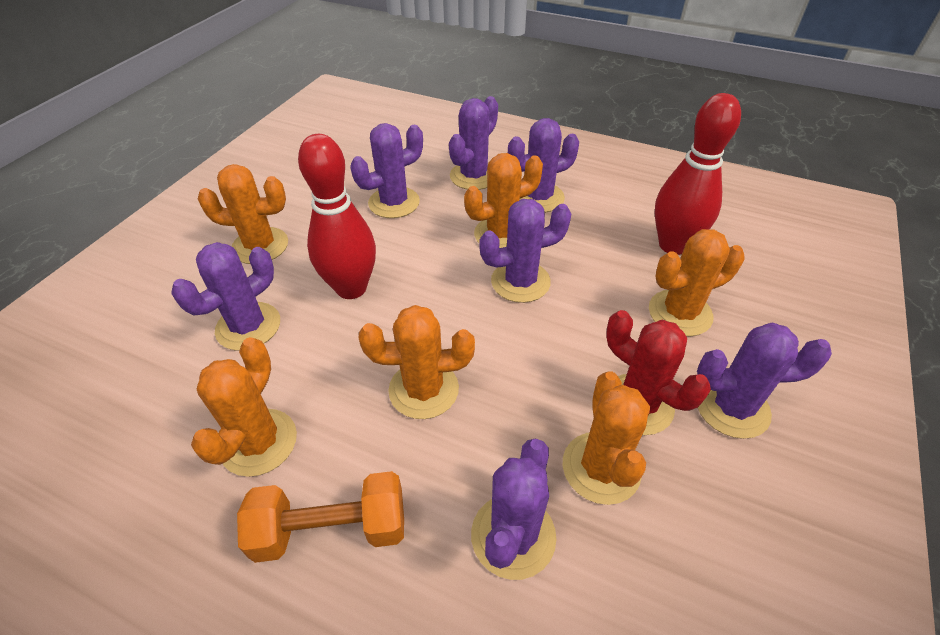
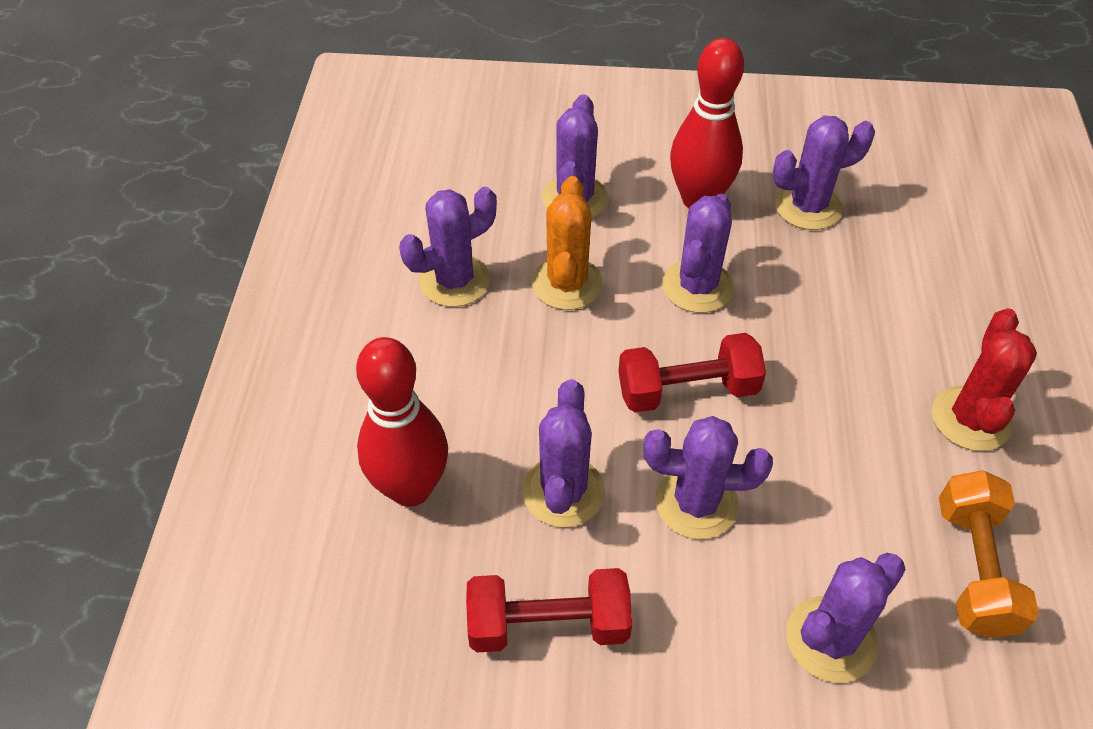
orange cactus: 6 -> 1
red dumbbell: 0 -> 2

